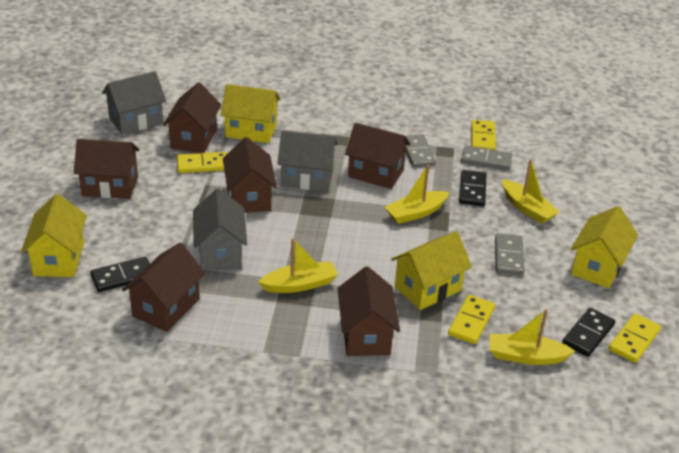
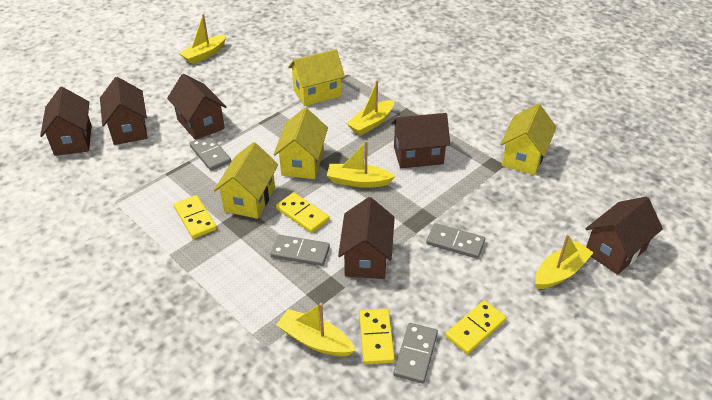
black domino: 3 -> 0
grey domino: 3 -> 4
grey house: 3 -> 0
yellow boat: 4 -> 5

